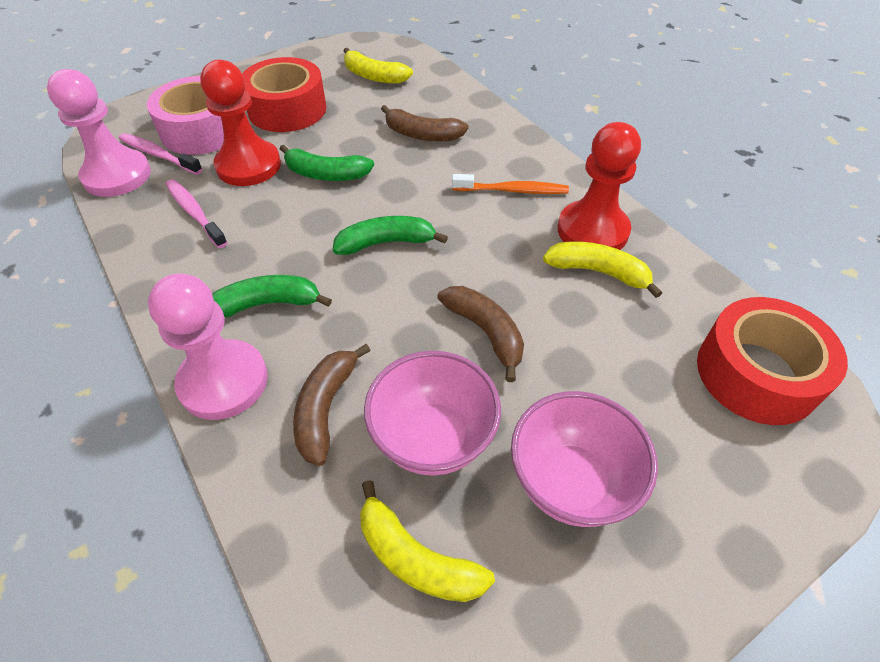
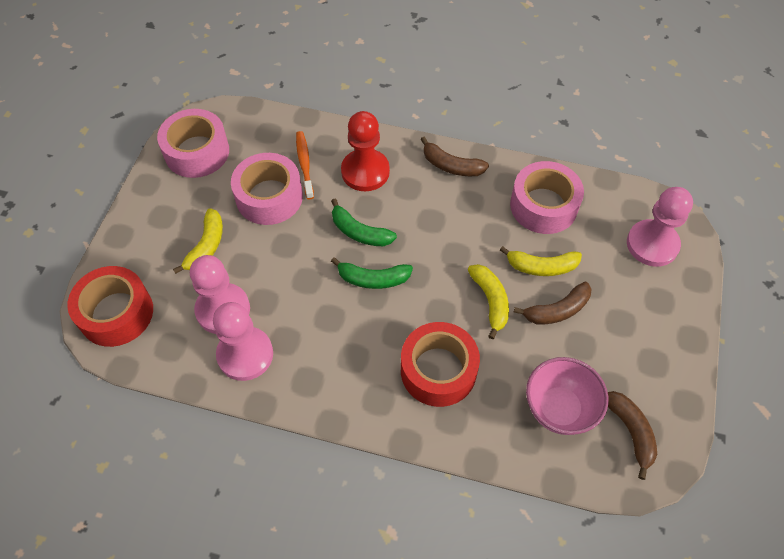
green banana: 3 -> 2
pink bowl: 2 -> 1
pink pawn: 2 -> 3
pink tape: 1 -> 3
pink toothbrush: 2 -> 0
red pawn: 2 -> 1

